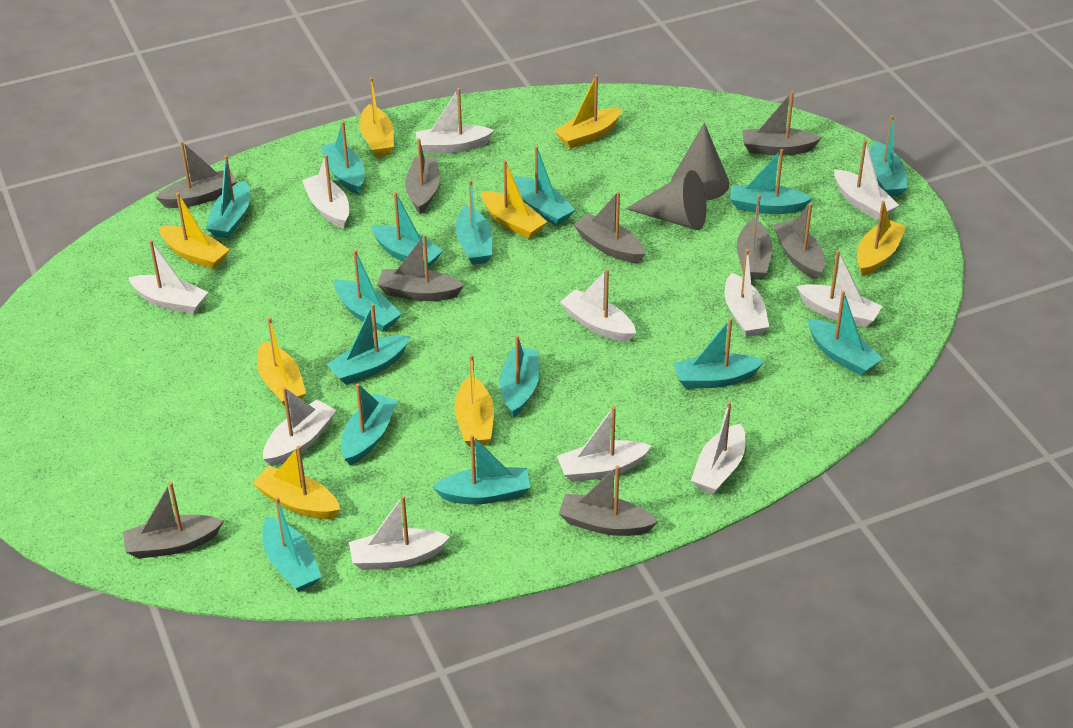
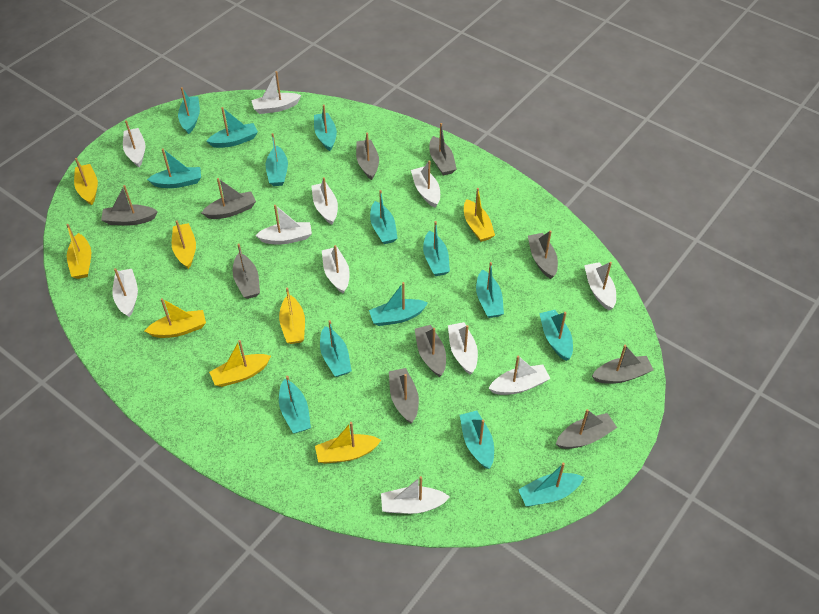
grey boat: 9 -> 10
grey cone: 2 -> 0
turquoise boat: 15 -> 14

